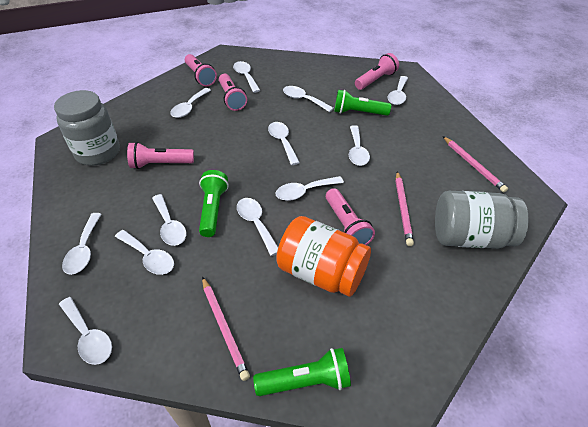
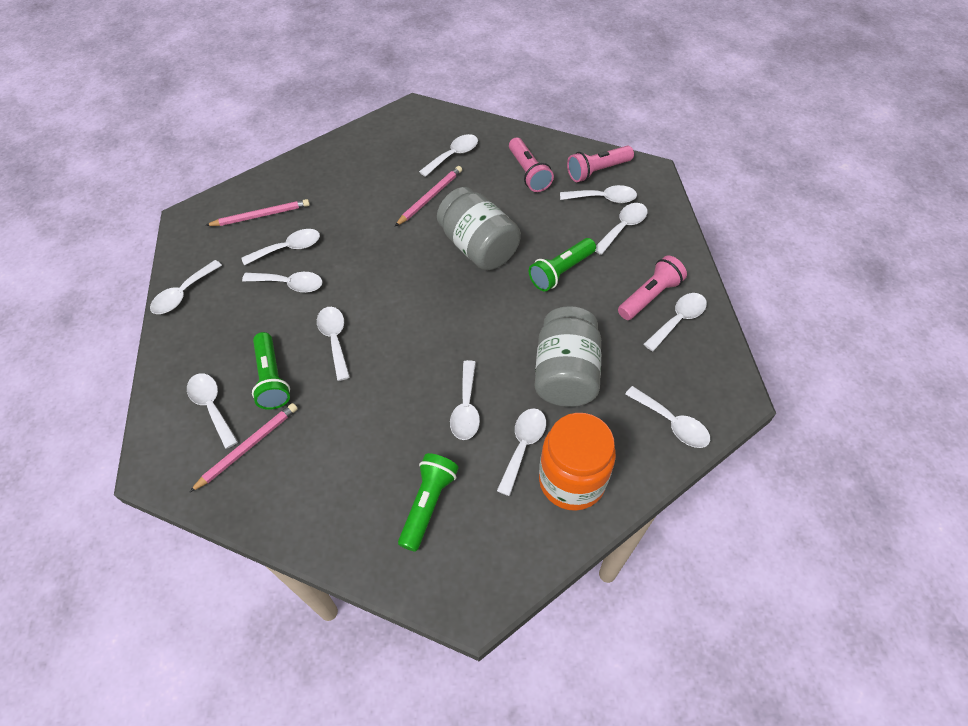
pink flashlight: 5 -> 3

